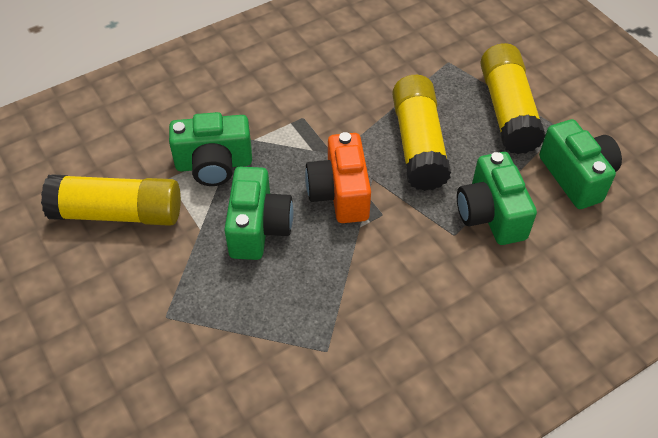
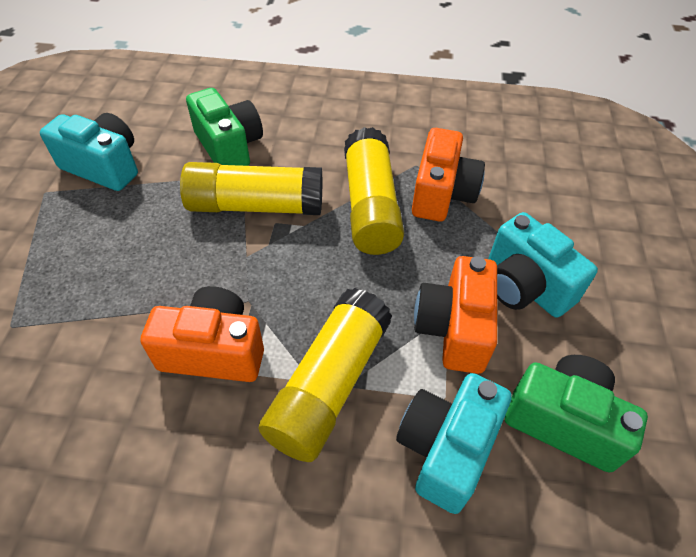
green camera: 4 -> 2
orange camera: 1 -> 3
turquoise camera: 0 -> 3

